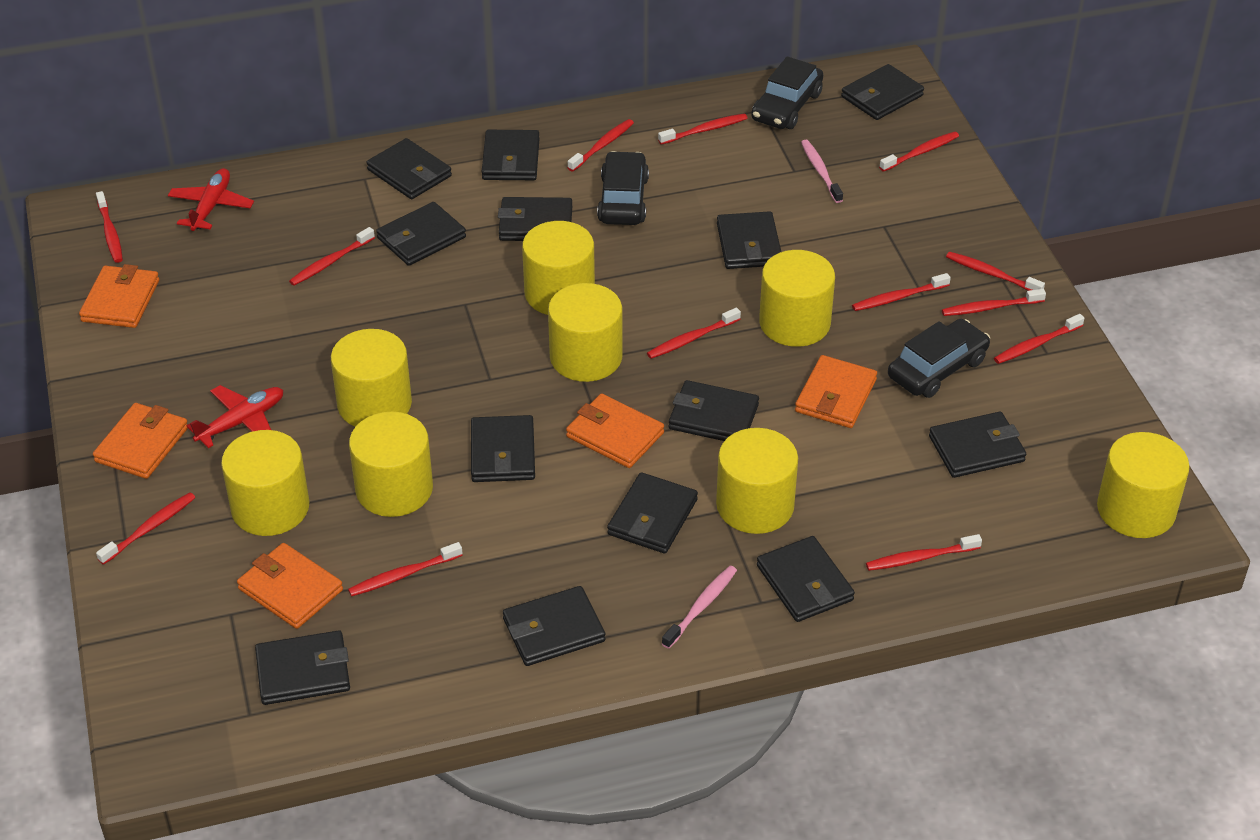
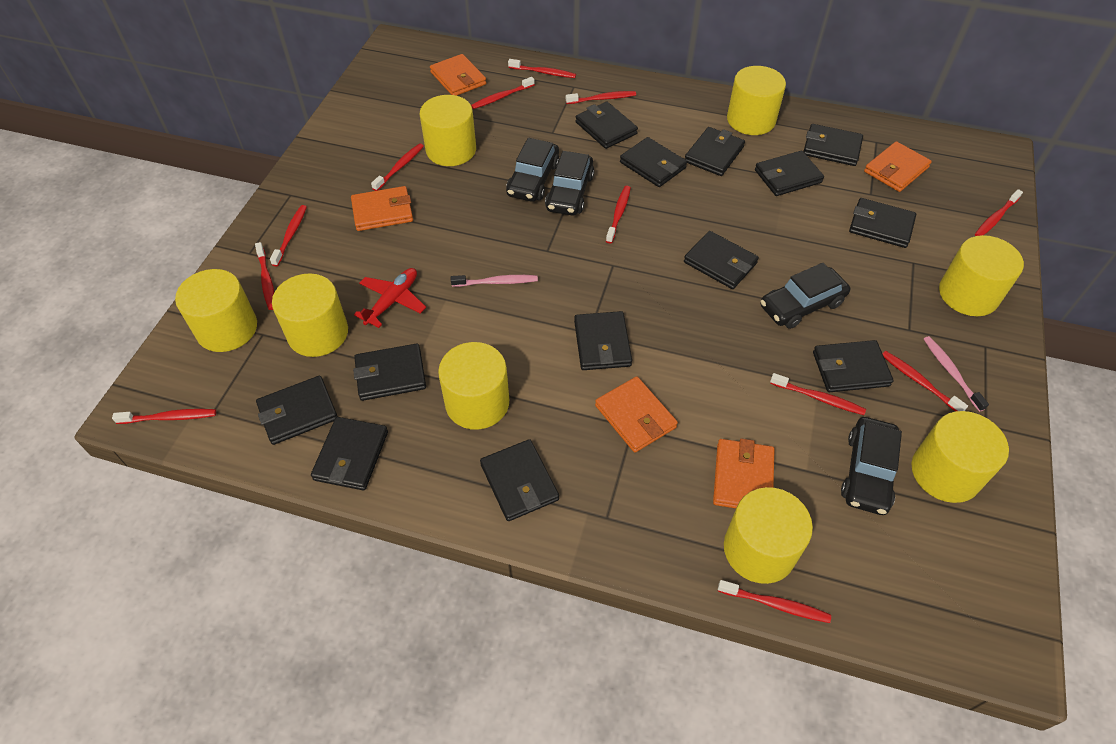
black car: 3 -> 4
red plane: 2 -> 1
red toothbrush: 13 -> 12

